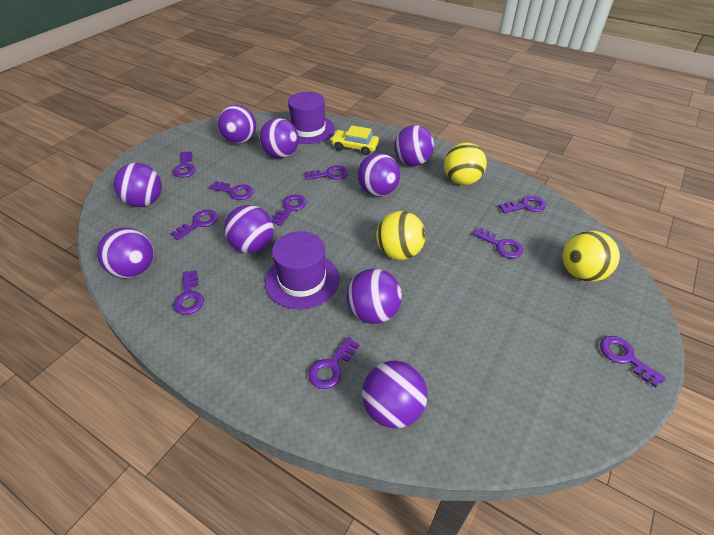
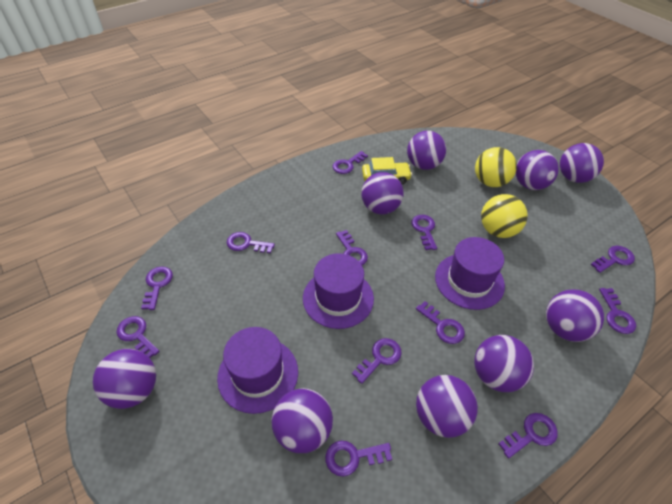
purple hat: 2 -> 3
purple key: 10 -> 12
yellow ball: 3 -> 2

